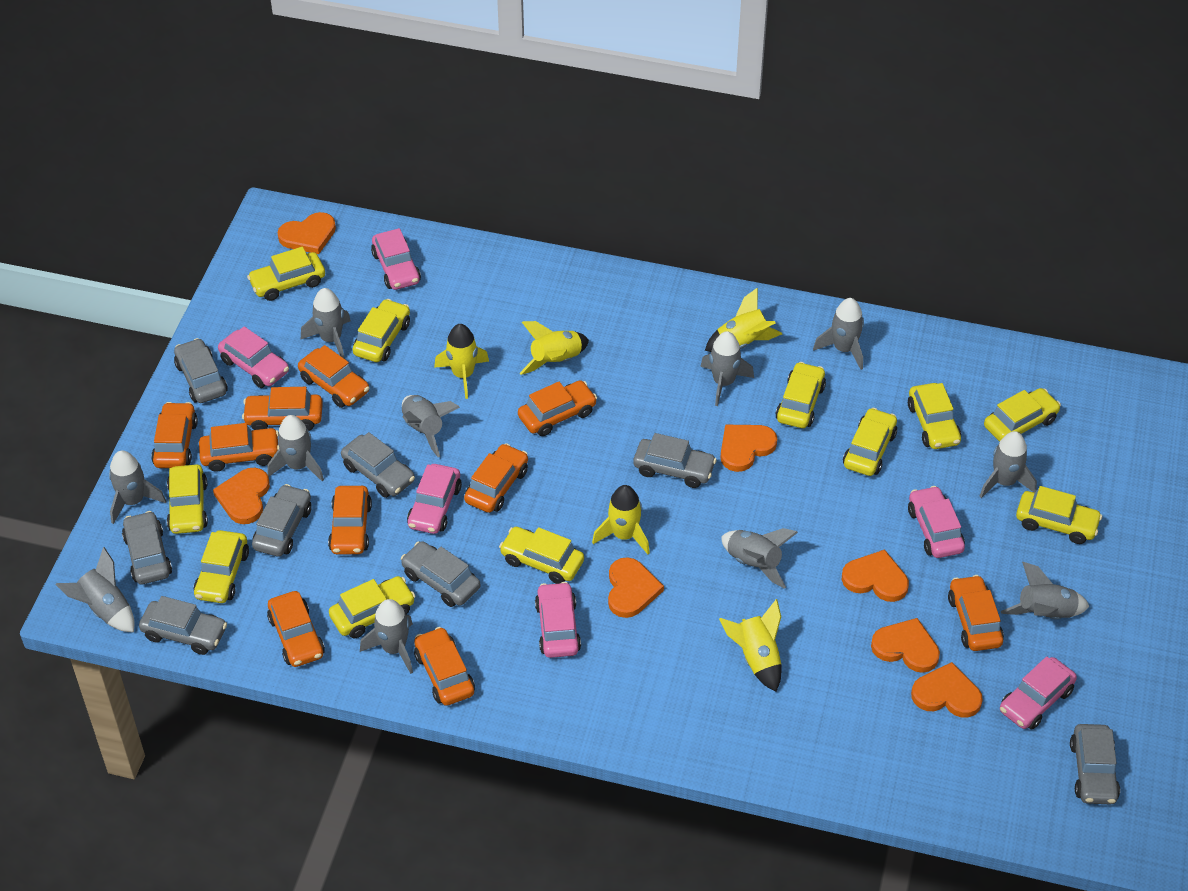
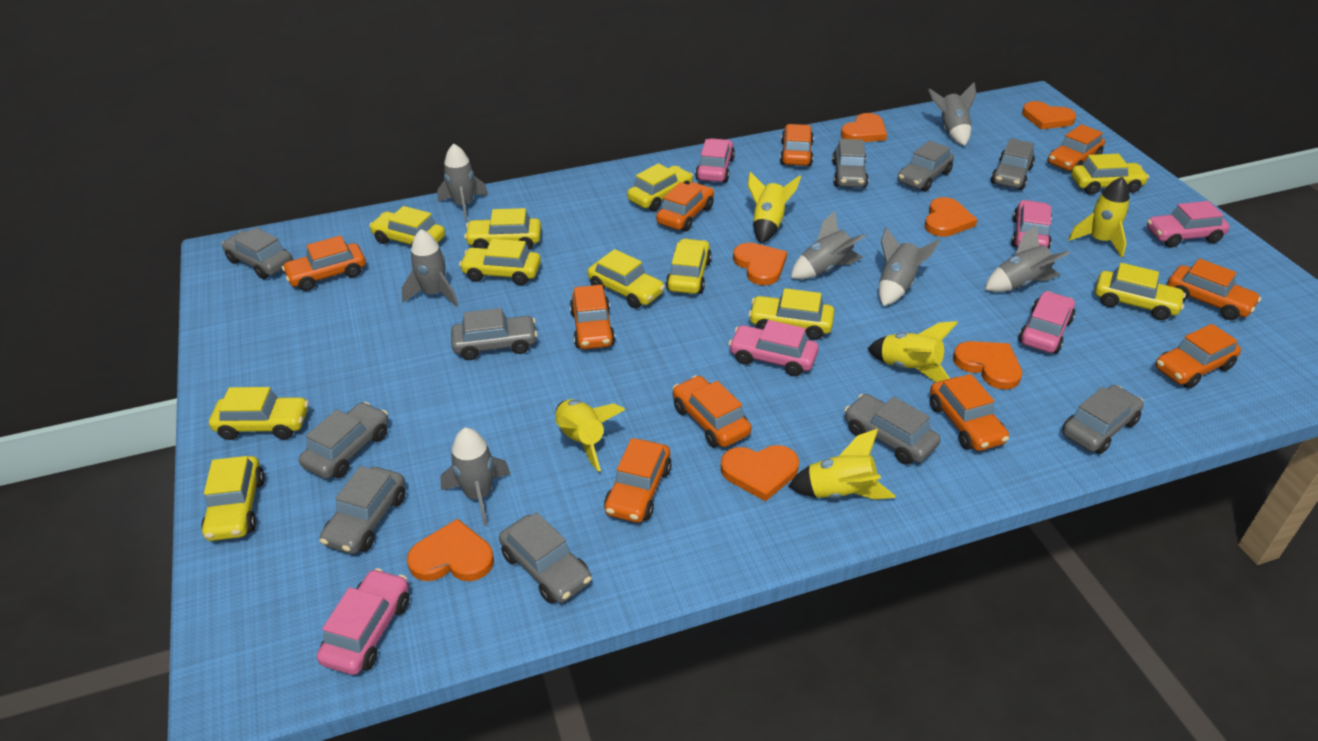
grey car: 8 -> 10
grey rocket: 11 -> 7

